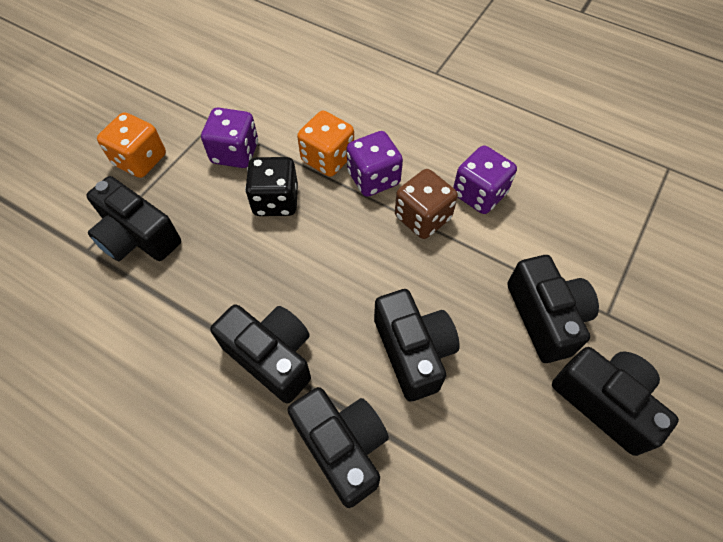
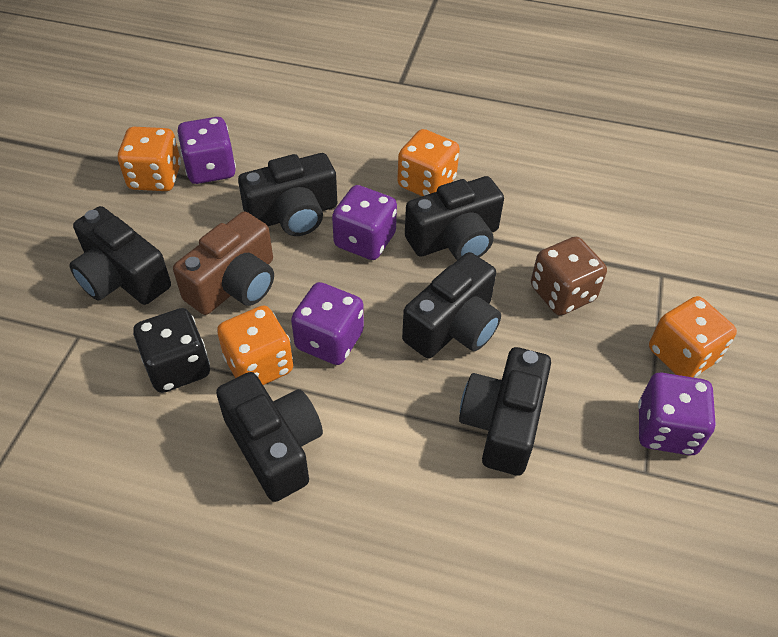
brown camera: 0 -> 1
orange dice: 2 -> 4
purple dice: 3 -> 4

